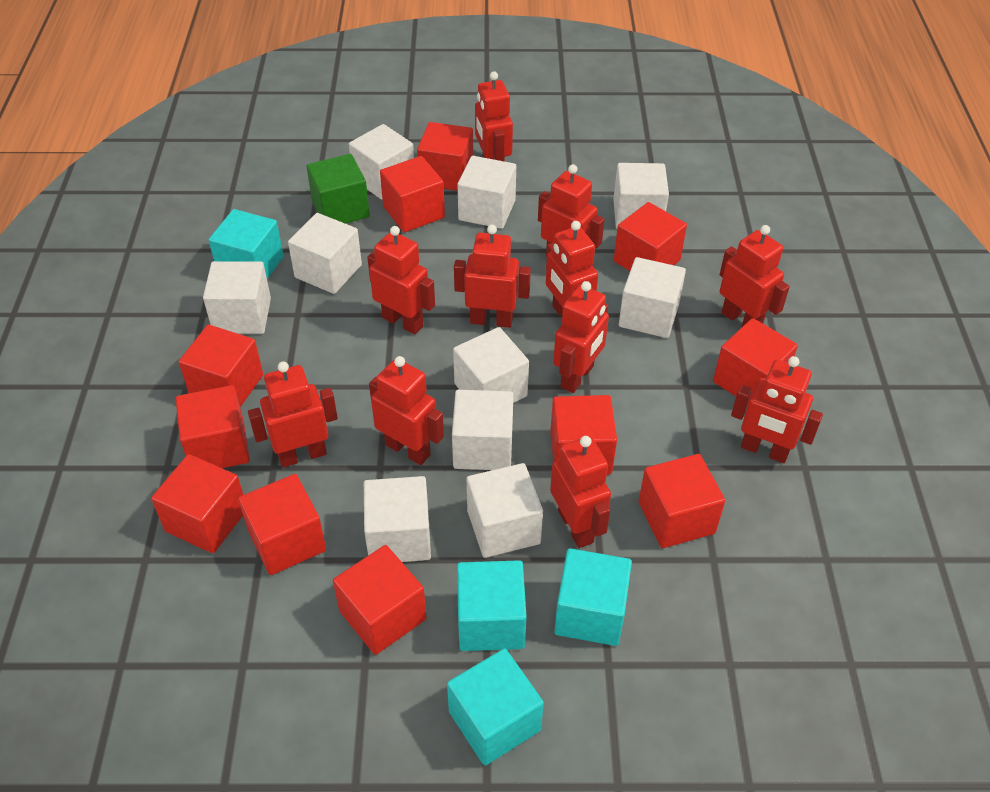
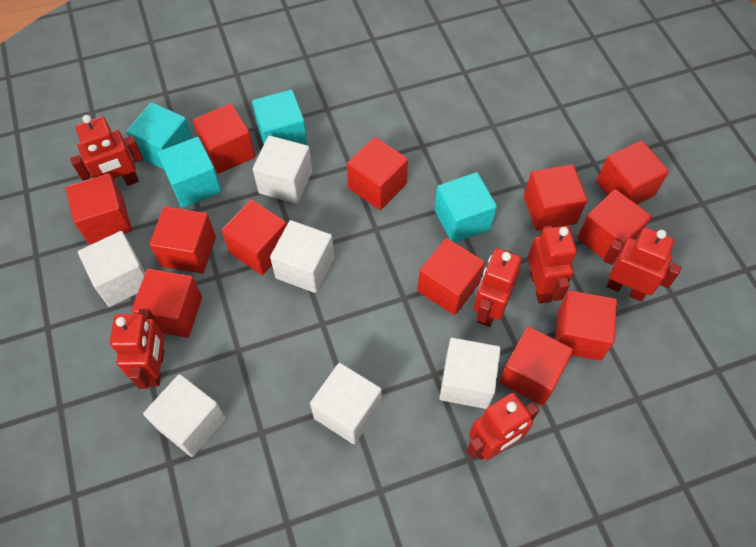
green cube: 1 -> 0
red cube: 11 -> 12
red robot: 11 -> 6
white cube: 10 -> 6

